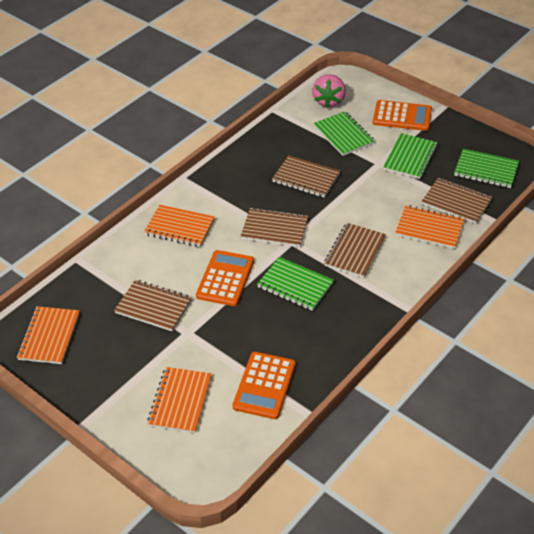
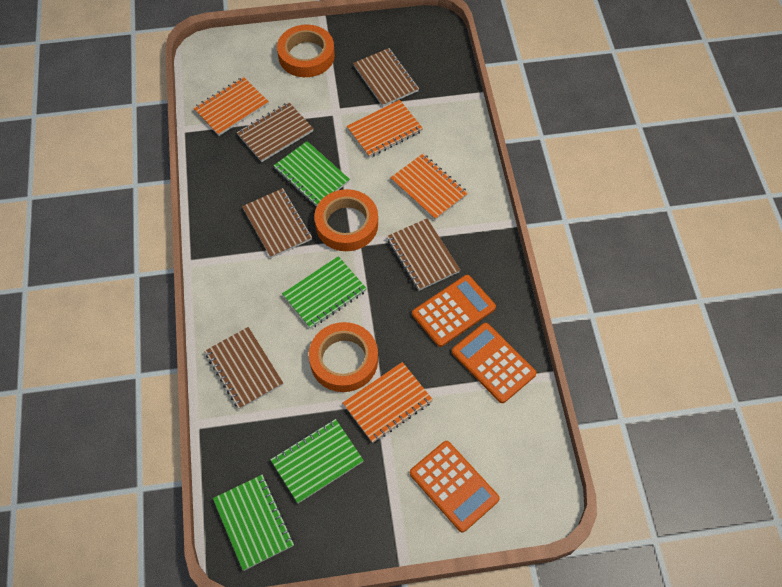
orange tape: 0 -> 3
pink strawberry: 1 -> 0

